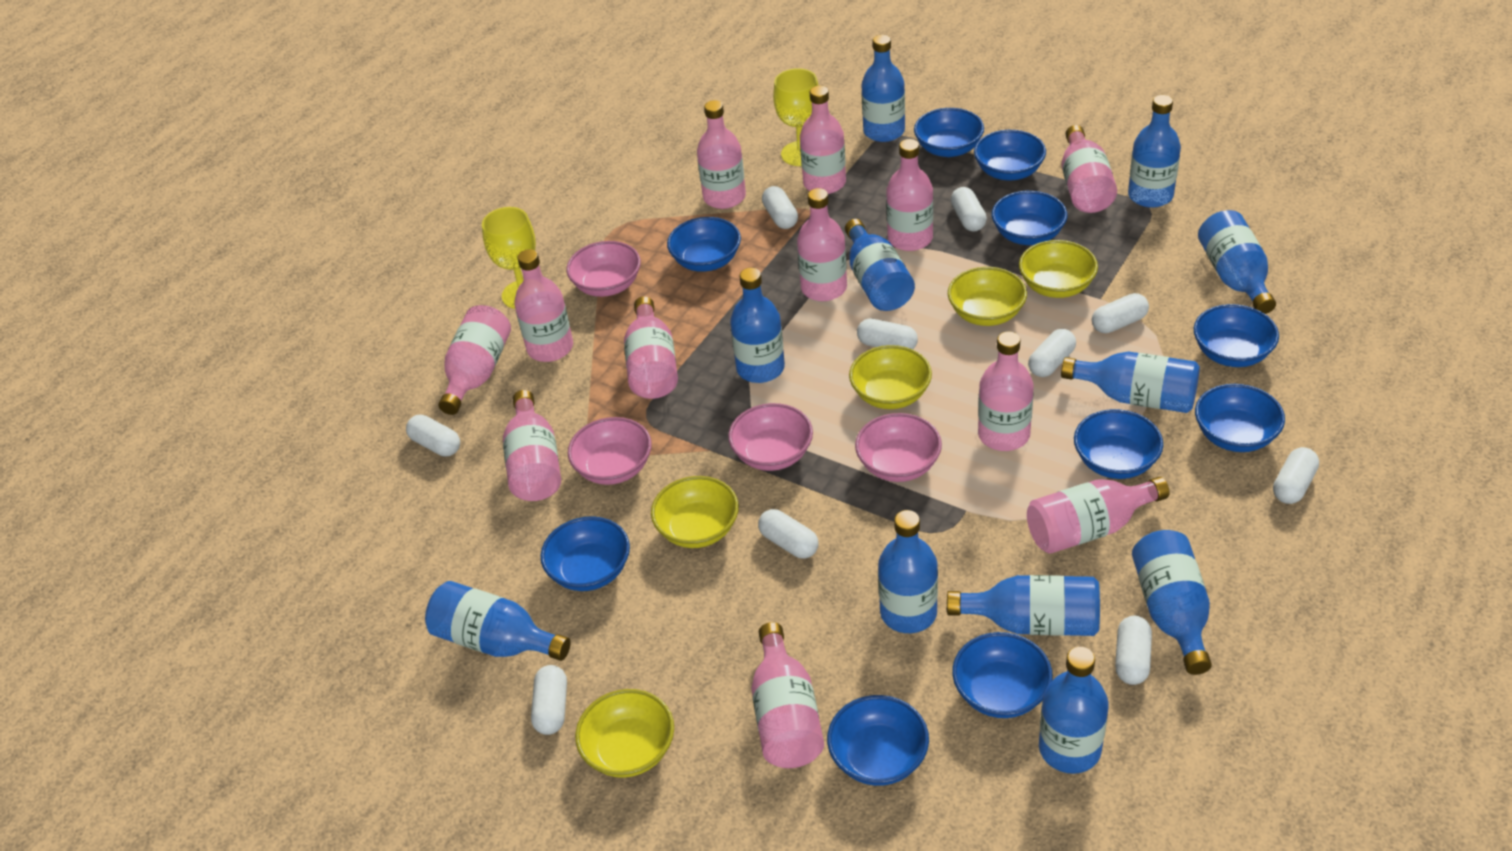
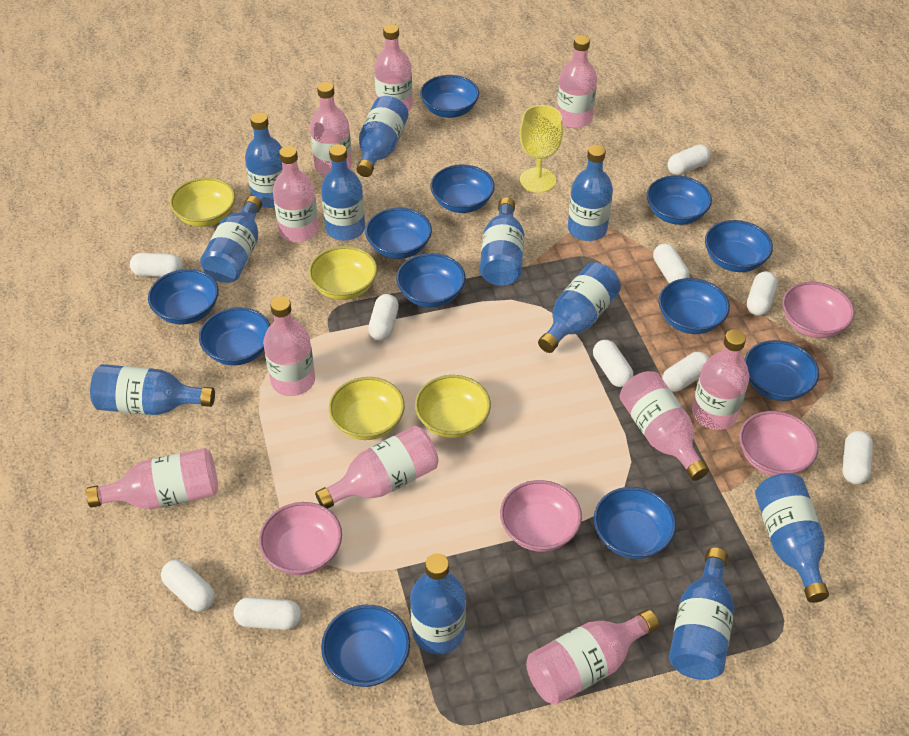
blue bowl: 10 -> 12
pink bottle: 12 -> 10
yellow bowl: 5 -> 4
yellow goblet: 2 -> 1

